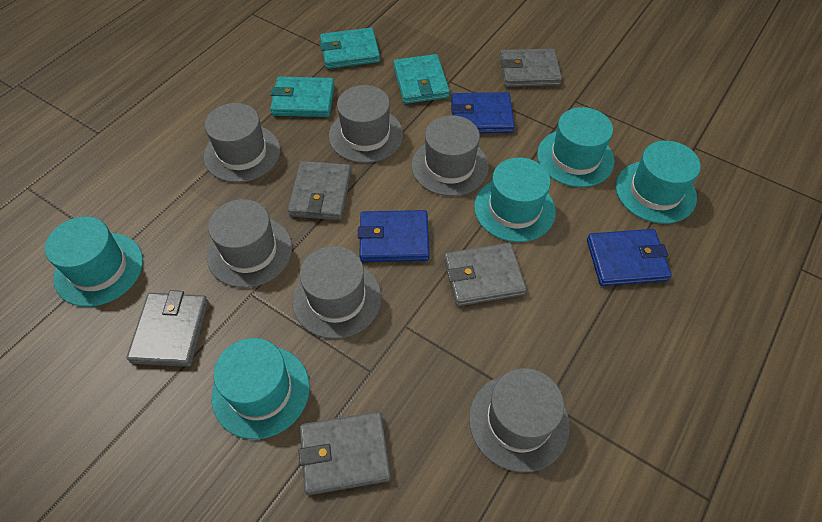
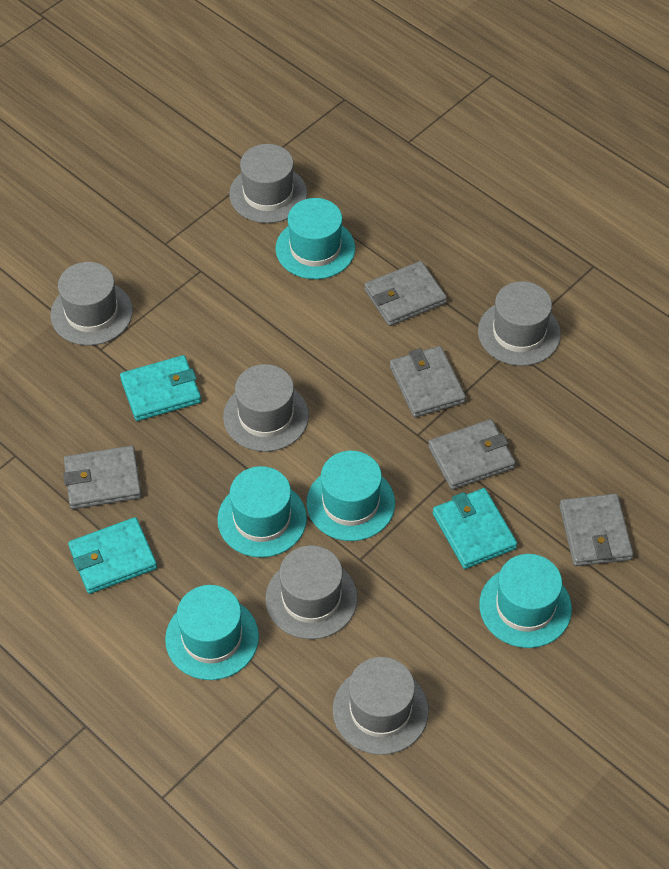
blue wallet: 3 -> 0

